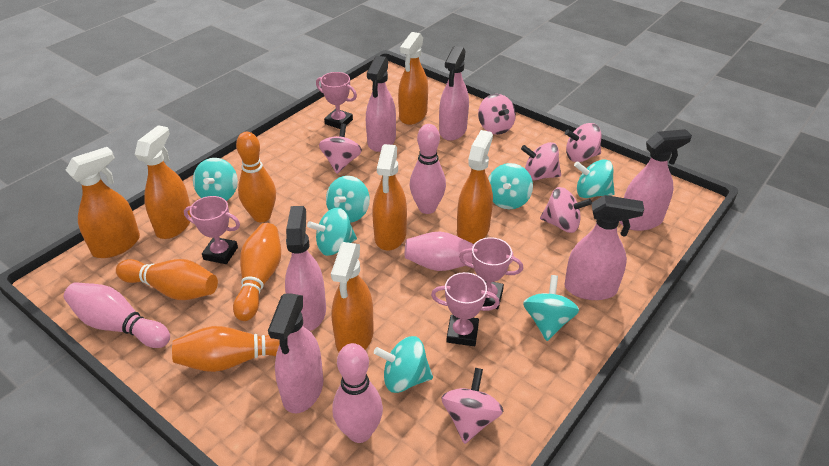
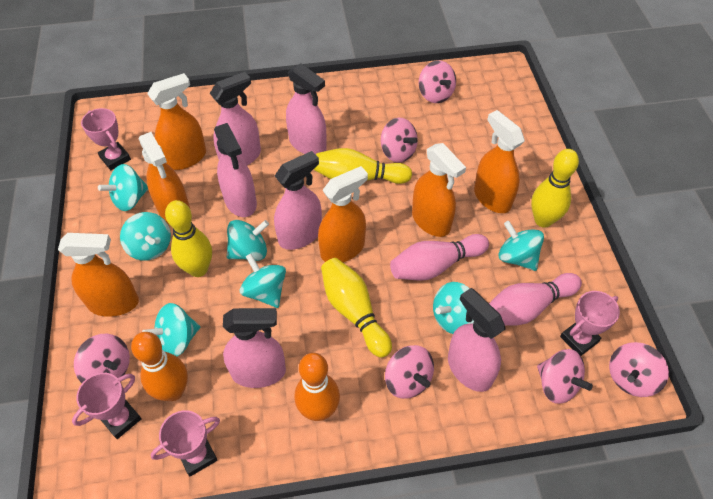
orange bowling pin: 4 -> 2
pink bowling pin: 4 -> 2
yellow bowling pin: 0 -> 4

